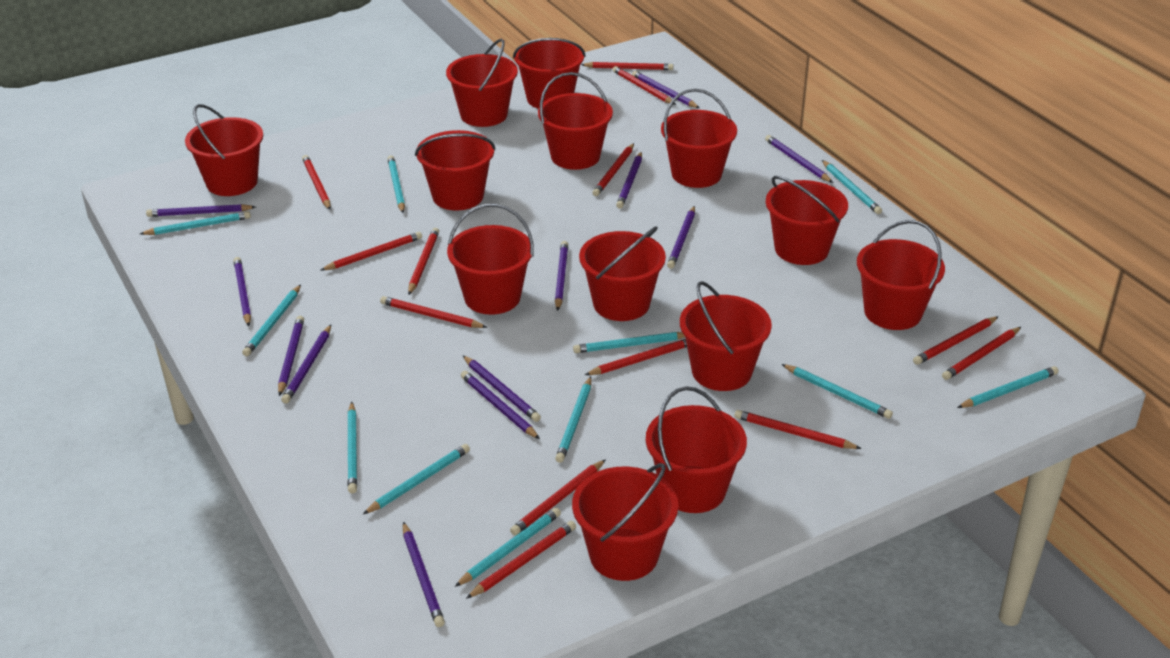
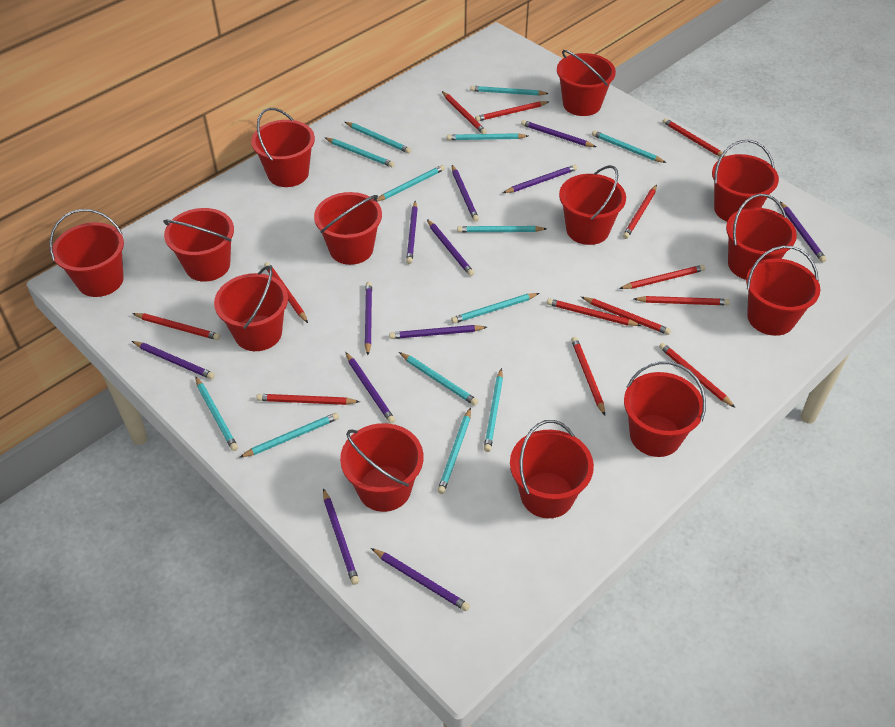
turquoise pencil: 11 -> 13

